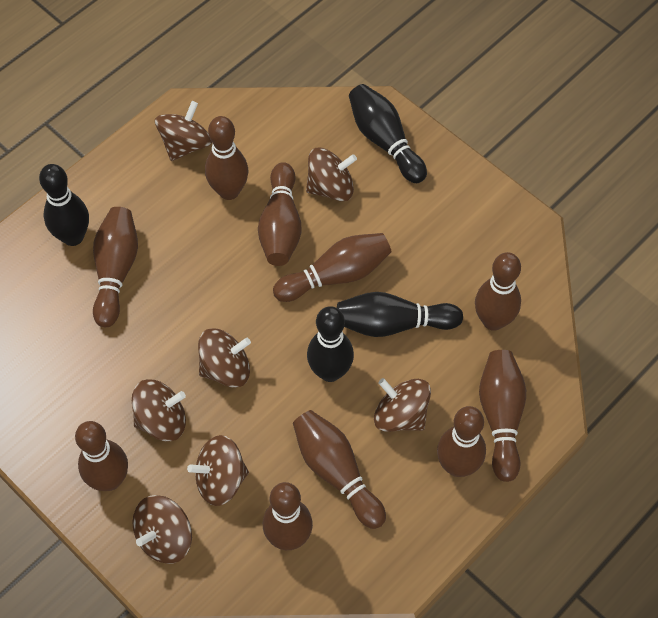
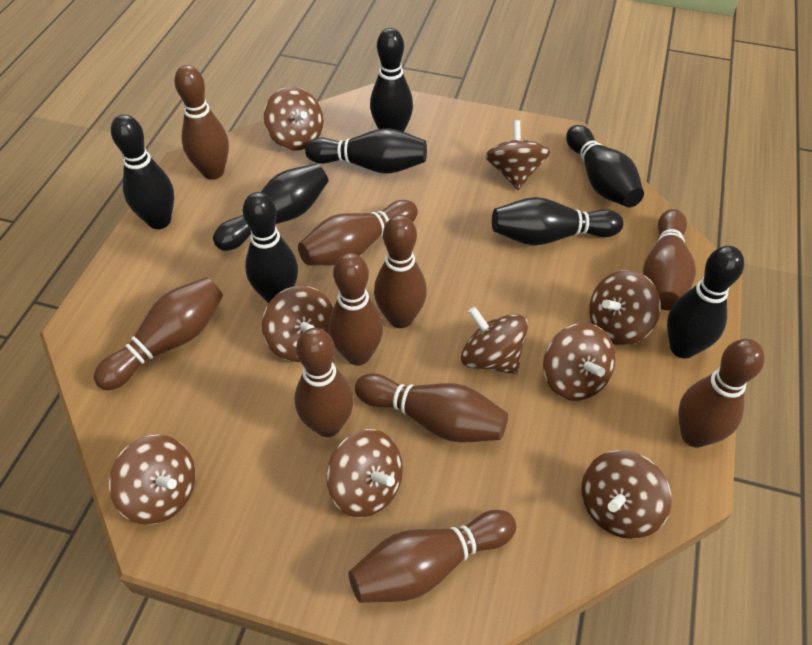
black bowling pin: 4 -> 8
brown spinning top: 7 -> 9

